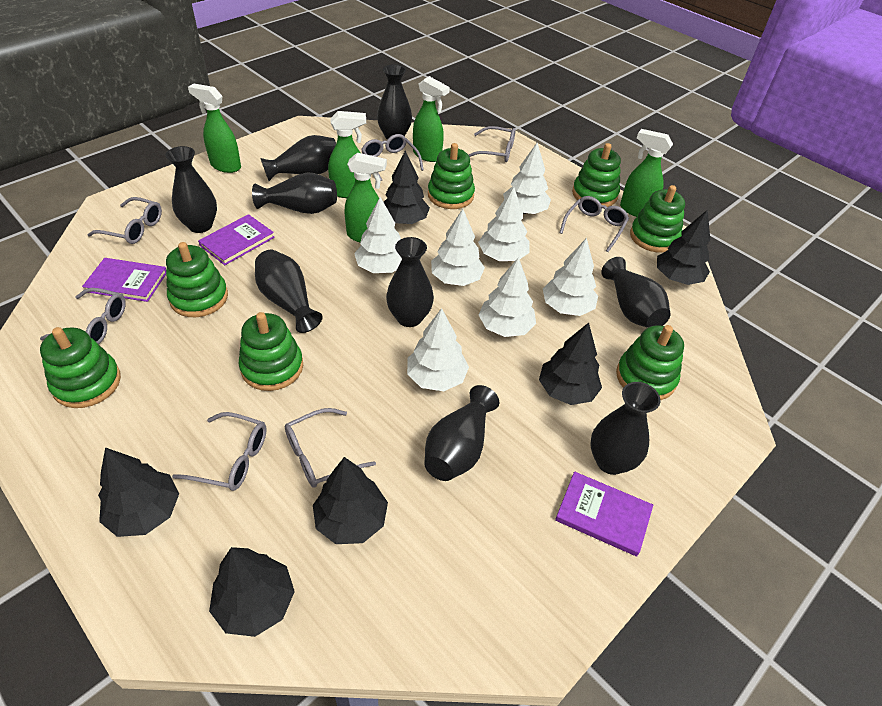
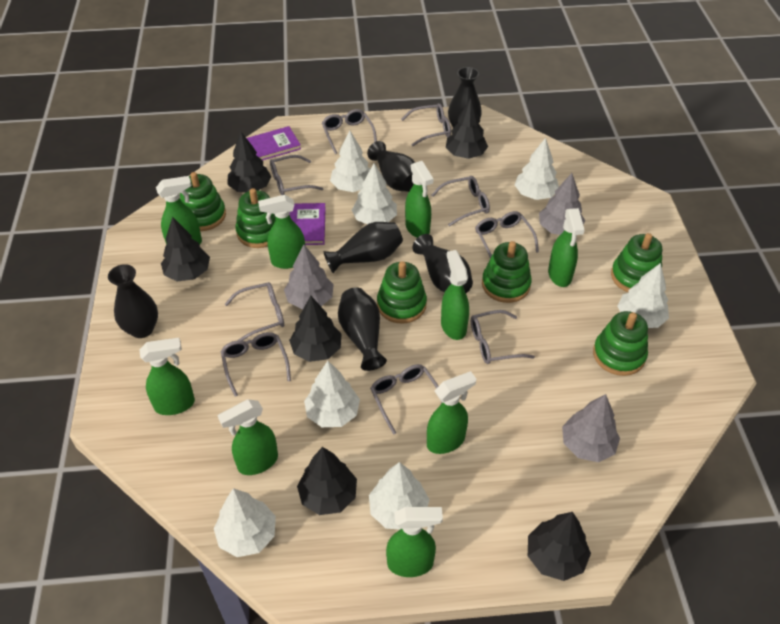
black vase: 9 -> 6
green spray bottle: 5 -> 9
green stacking toy: 7 -> 6
grey glasses: 7 -> 9
grey tree: 0 -> 3
purple book: 3 -> 2

